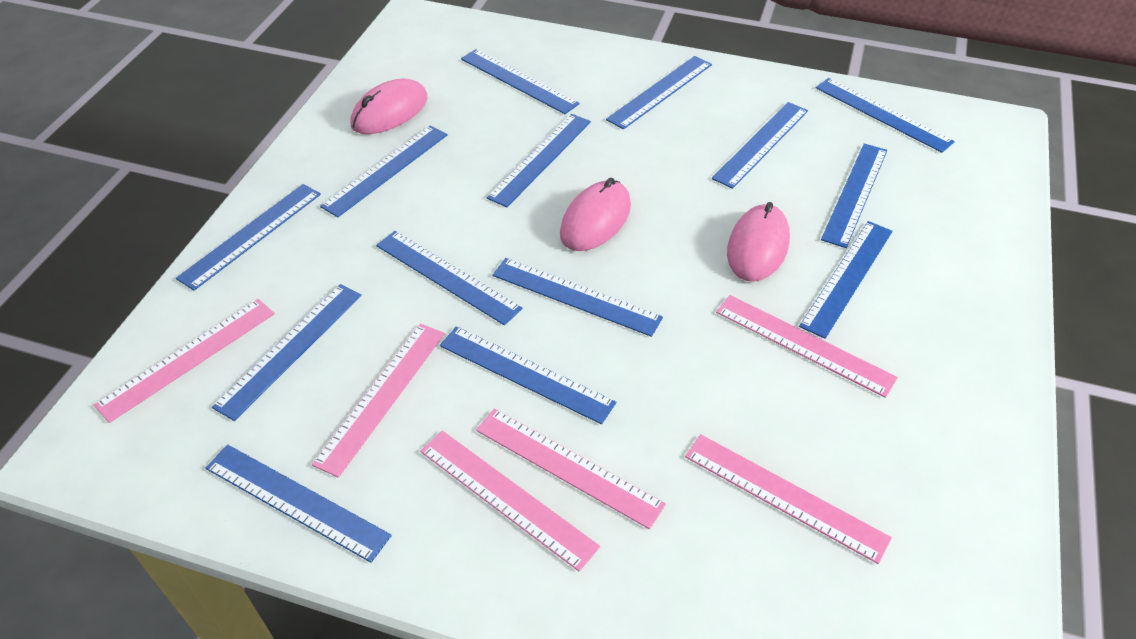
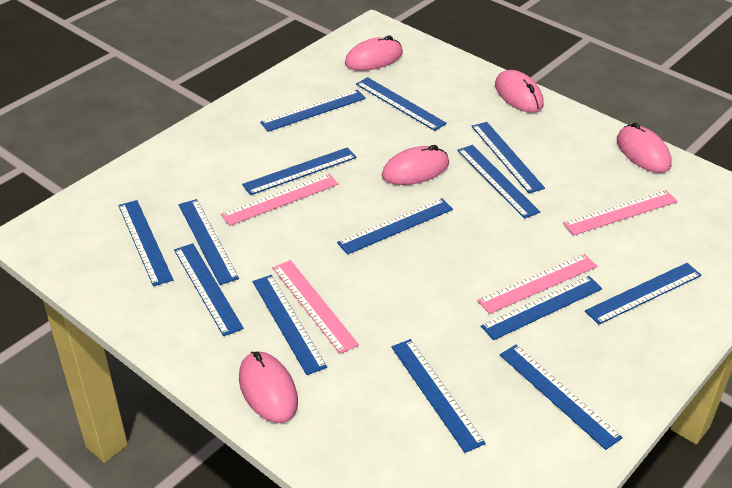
pink mouse: 3 -> 5
pink ruler: 6 -> 4

